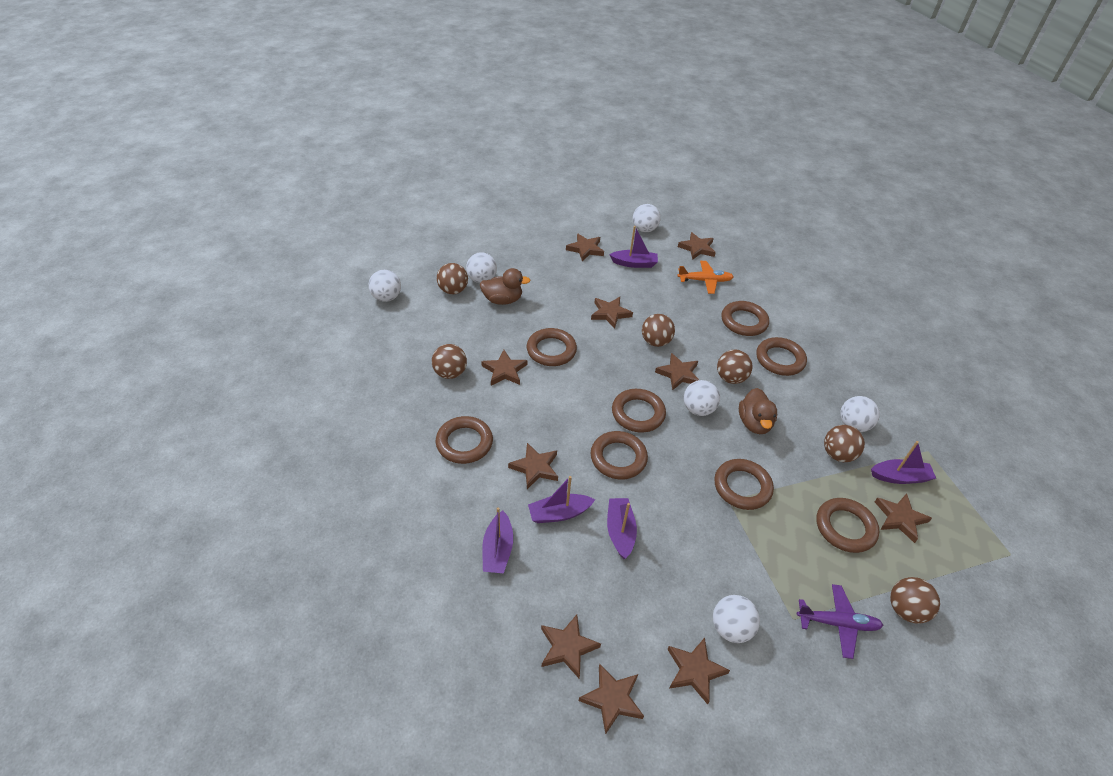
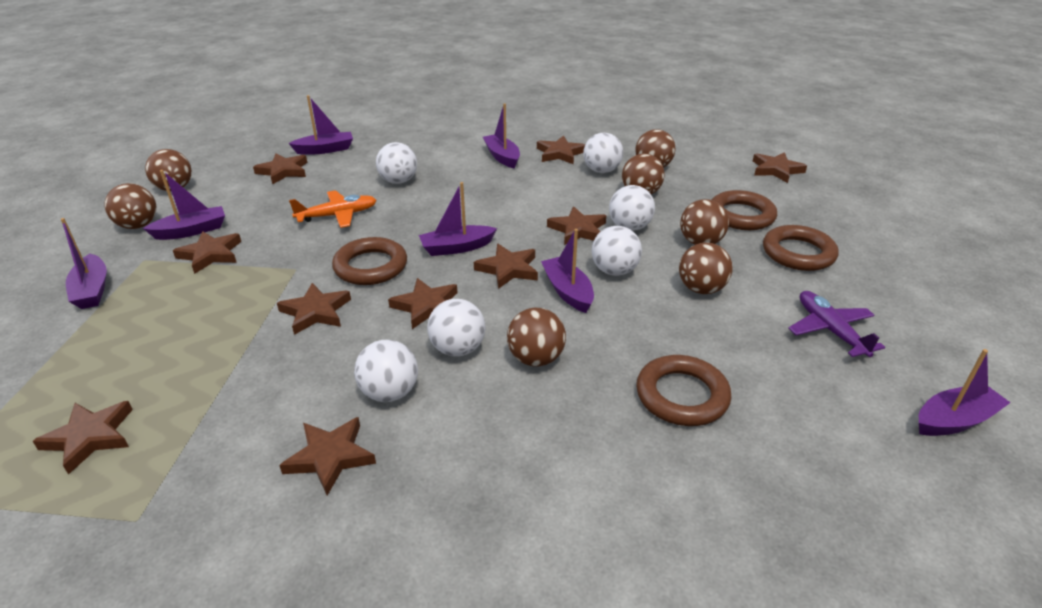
brown ball: 6 -> 7
brown duck: 2 -> 0
brown ring: 8 -> 4
purple boat: 5 -> 7

